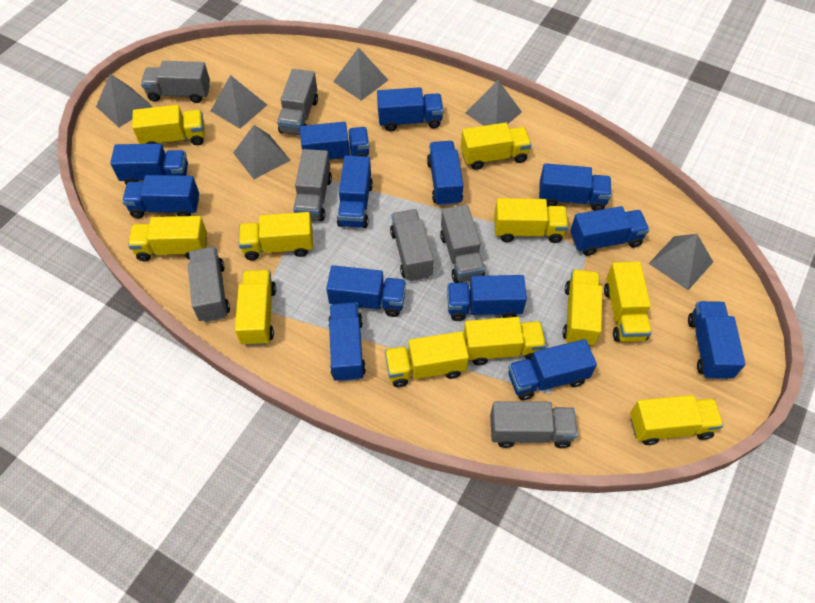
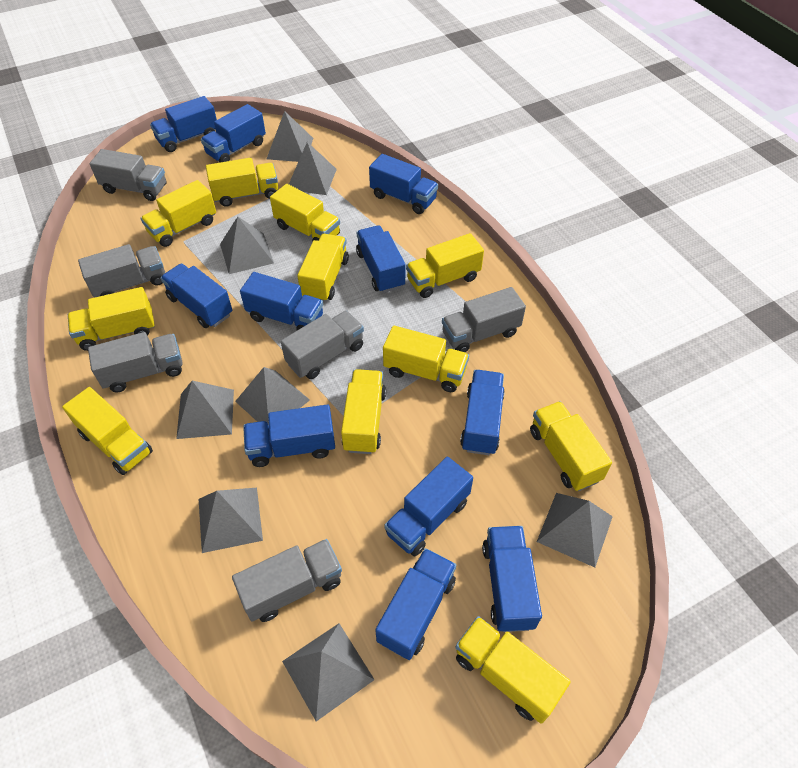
blue truck: 13 -> 11
grey pyramid: 6 -> 8
grey truck: 7 -> 6

